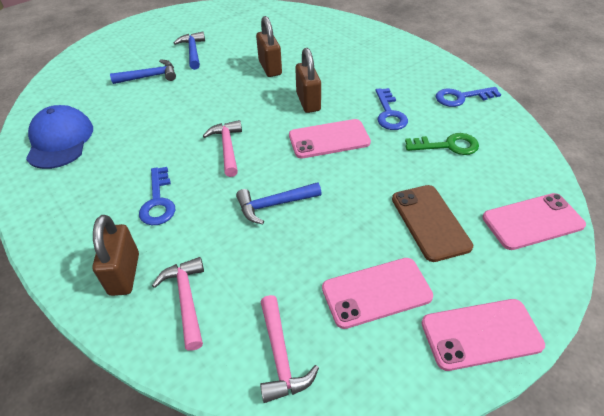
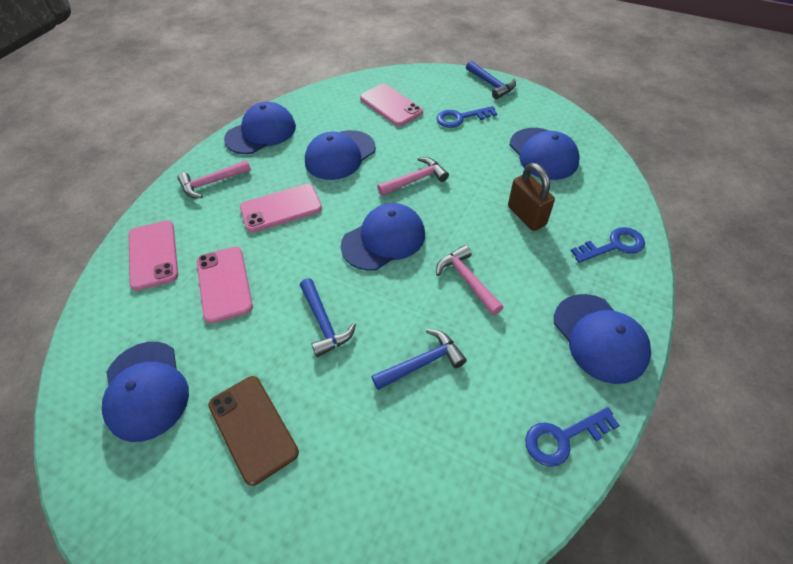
blue cap: 1 -> 6
brown padlock: 3 -> 1
green key: 1 -> 0

